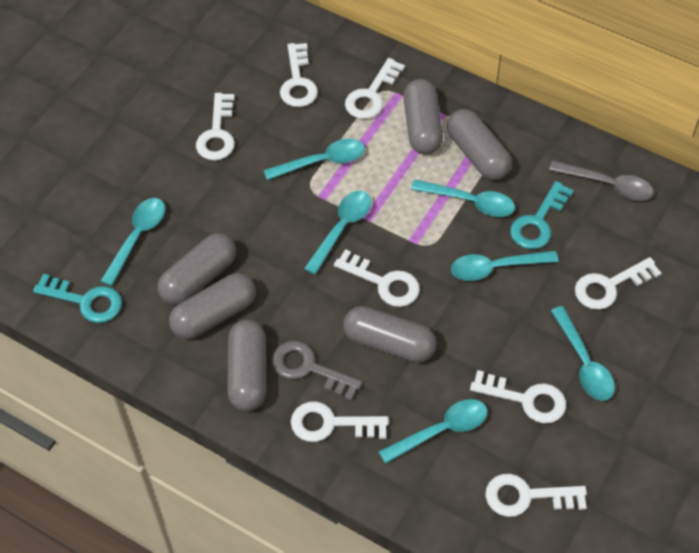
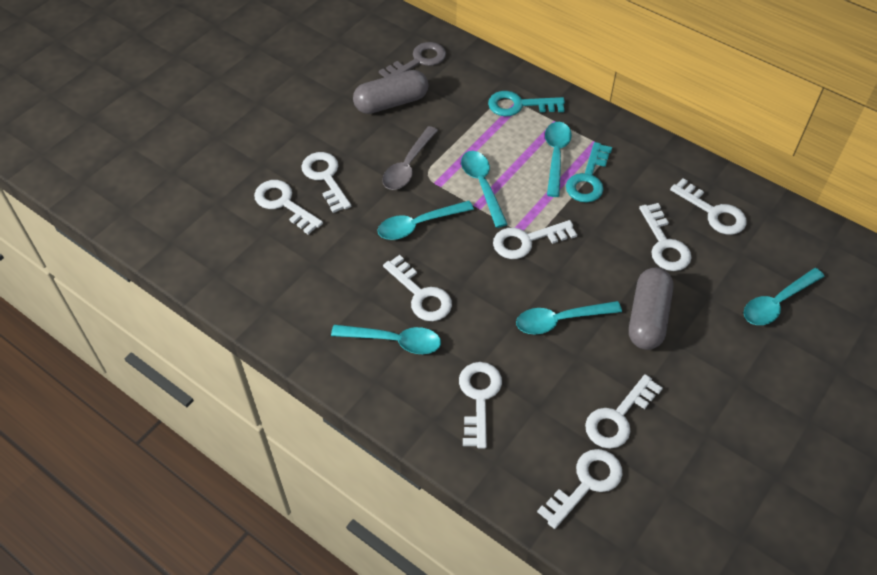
grey capsule: 6 -> 2
turquoise spoon: 7 -> 6
white key: 8 -> 9

